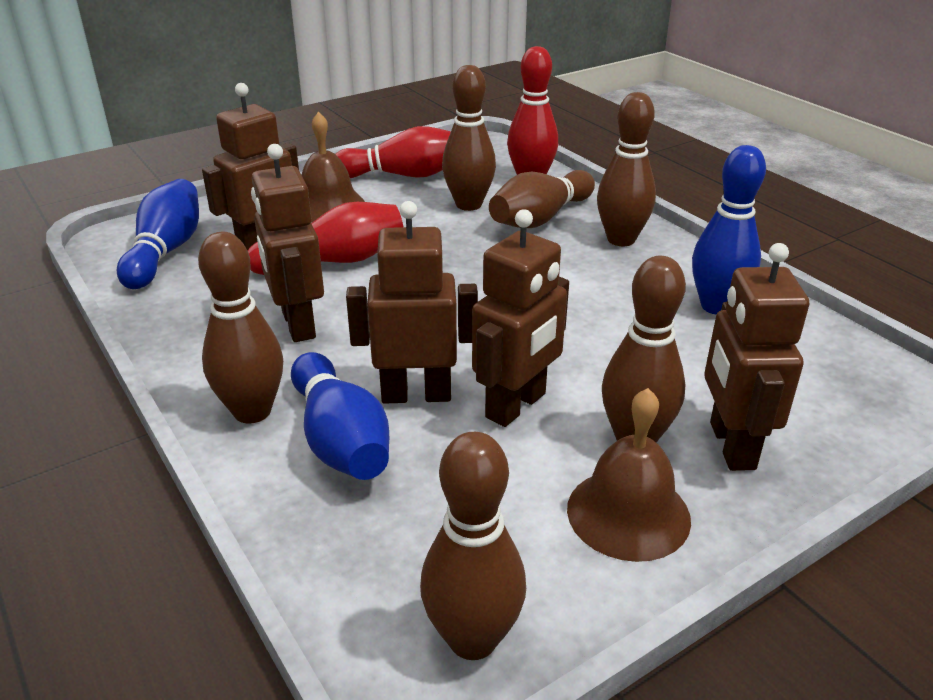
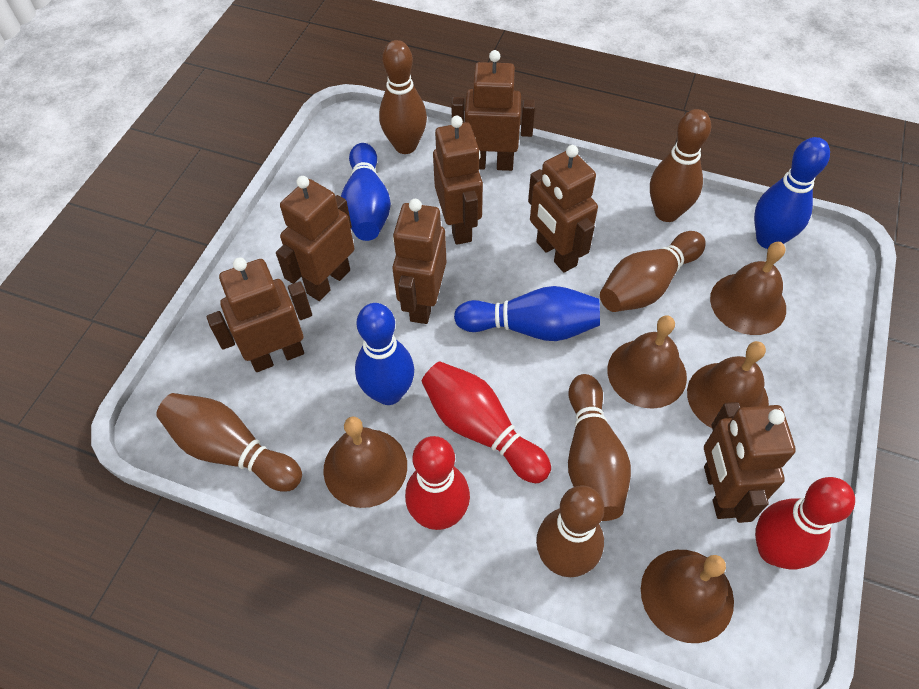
blue bowling pin: 3 -> 4
brown bell: 2 -> 5
brown robot: 5 -> 7

